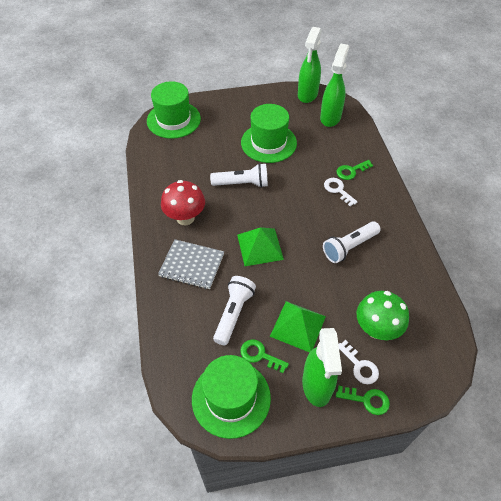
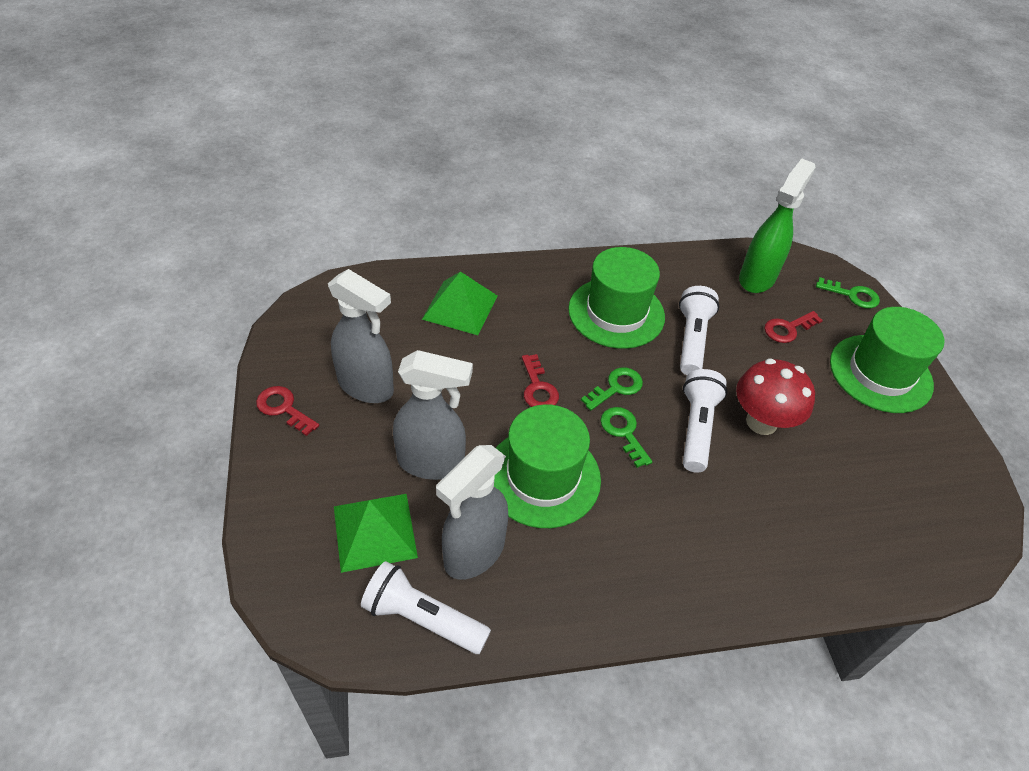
green mushroom: 1 -> 0
green spray bottle: 3 -> 1
grey notebook: 1 -> 0
grey spray bottle: 0 -> 3
red key: 0 -> 3
white key: 2 -> 0

